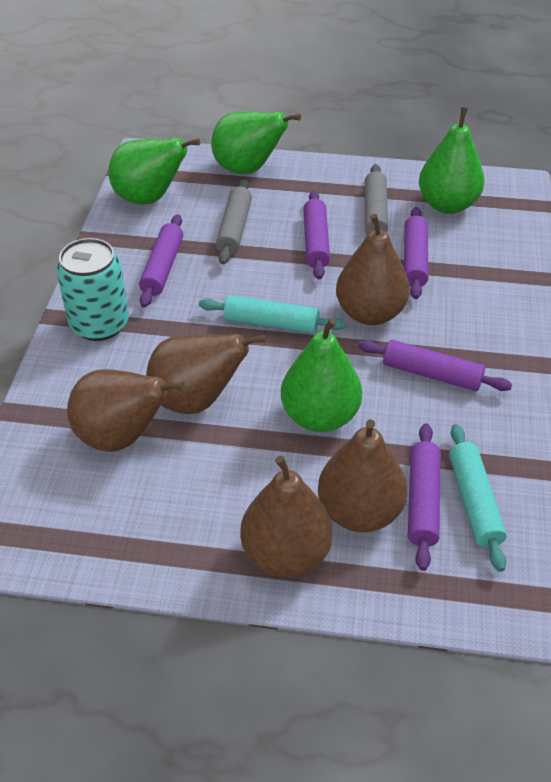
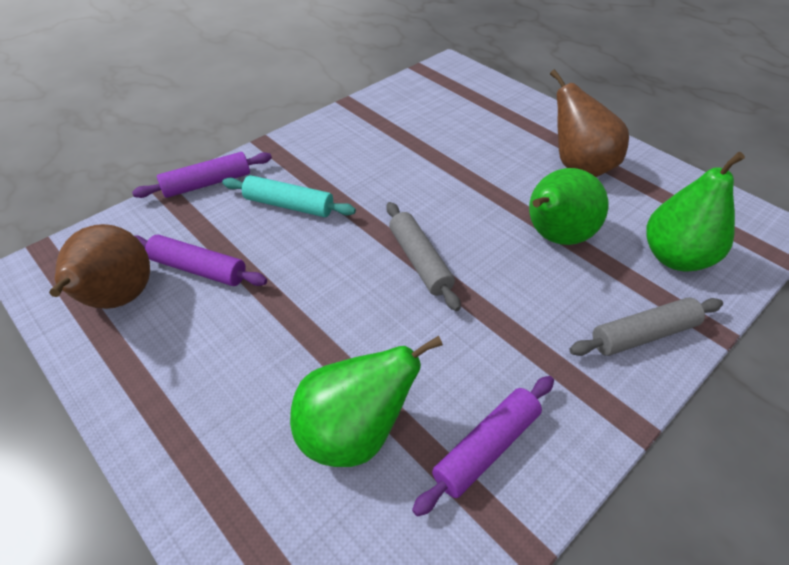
brown pear: 5 -> 2
green pear: 4 -> 3
purple rolling pin: 5 -> 3
turquoise can: 1 -> 0
turquoise rolling pin: 2 -> 1

